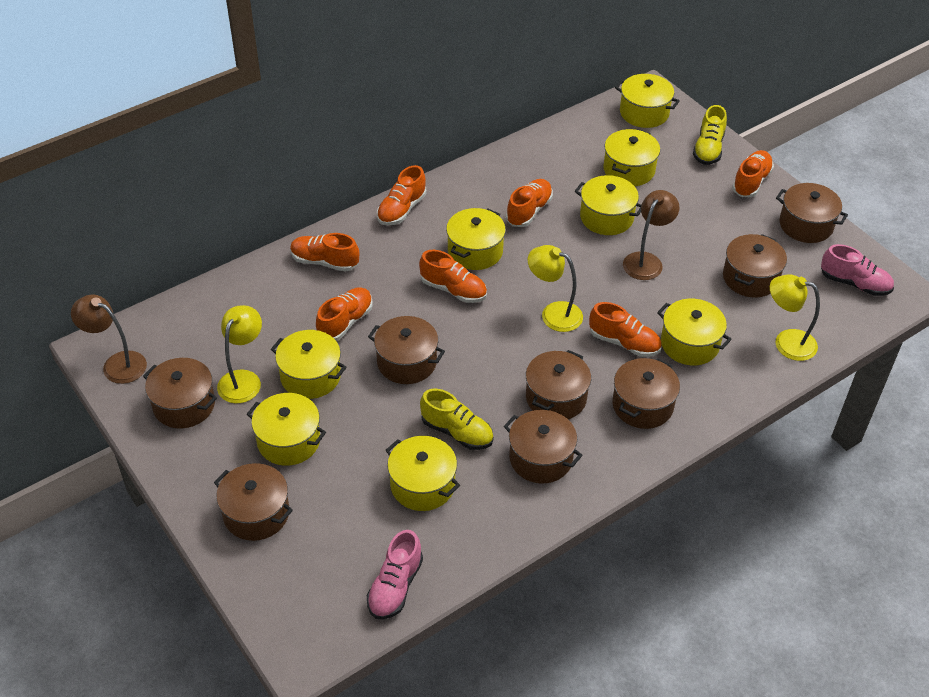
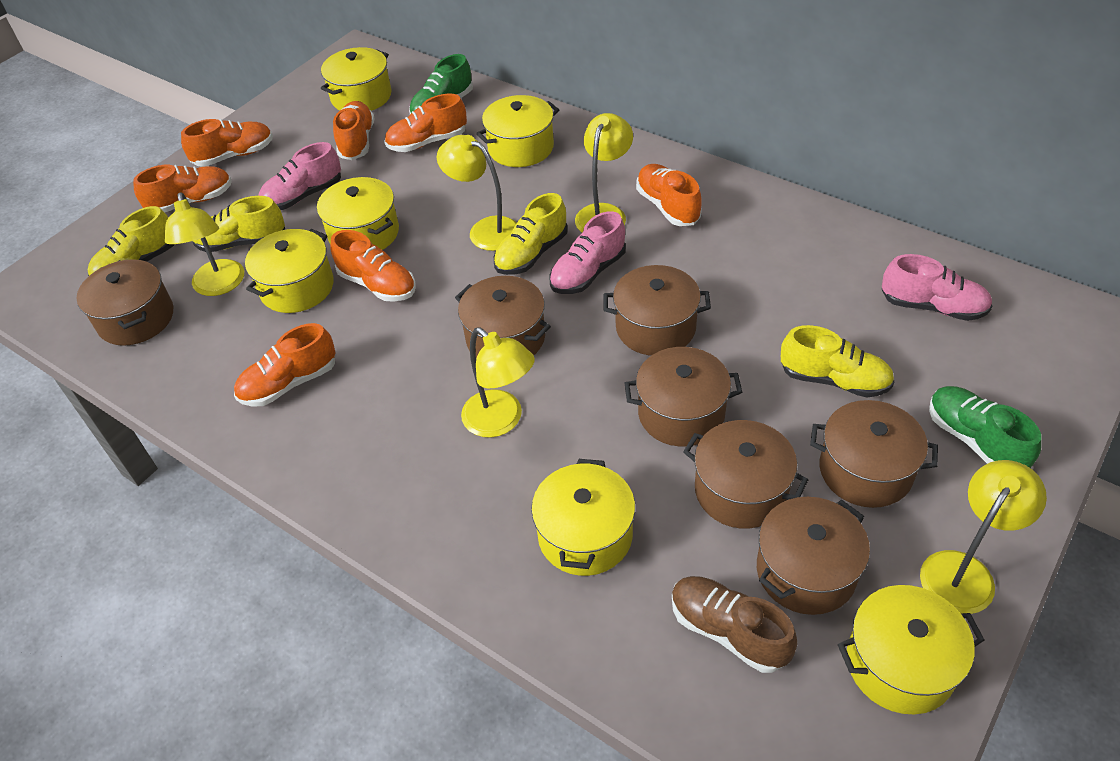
brown lamp: 2 -> 0
brown pot: 8 -> 7
brown shoe: 0 -> 1
green shoe: 0 -> 2
pink shoe: 2 -> 3
yellow lamp: 3 -> 5
yellow pot: 8 -> 6
yellow shoe: 2 -> 4

